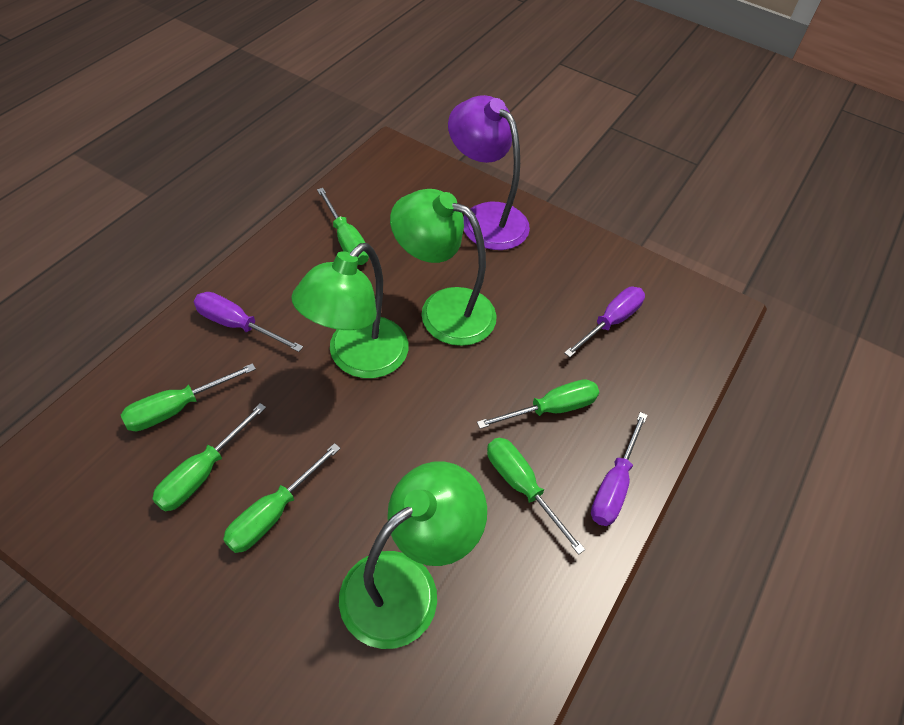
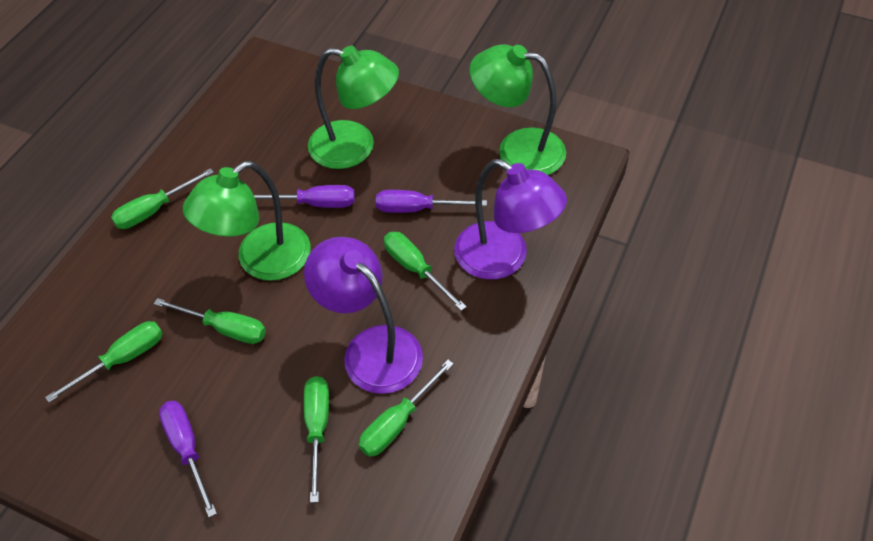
purple lamp: 1 -> 2

